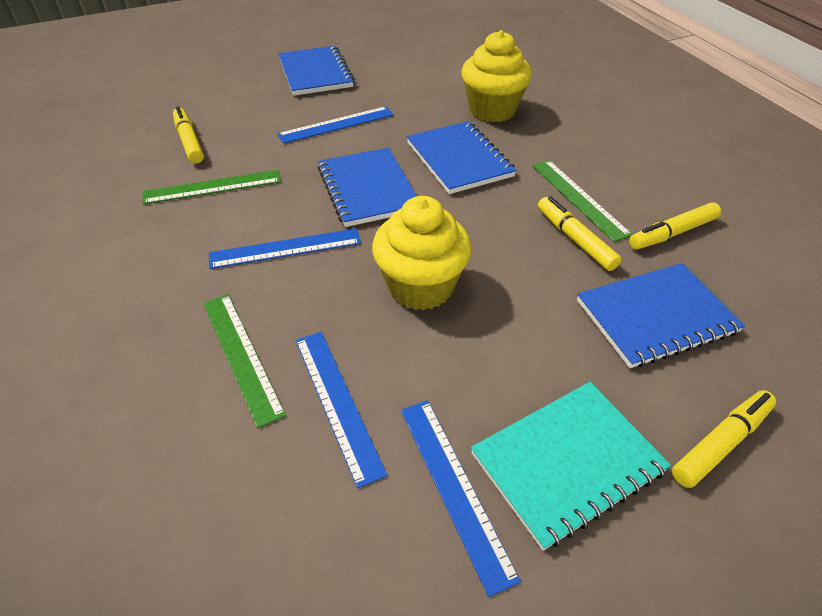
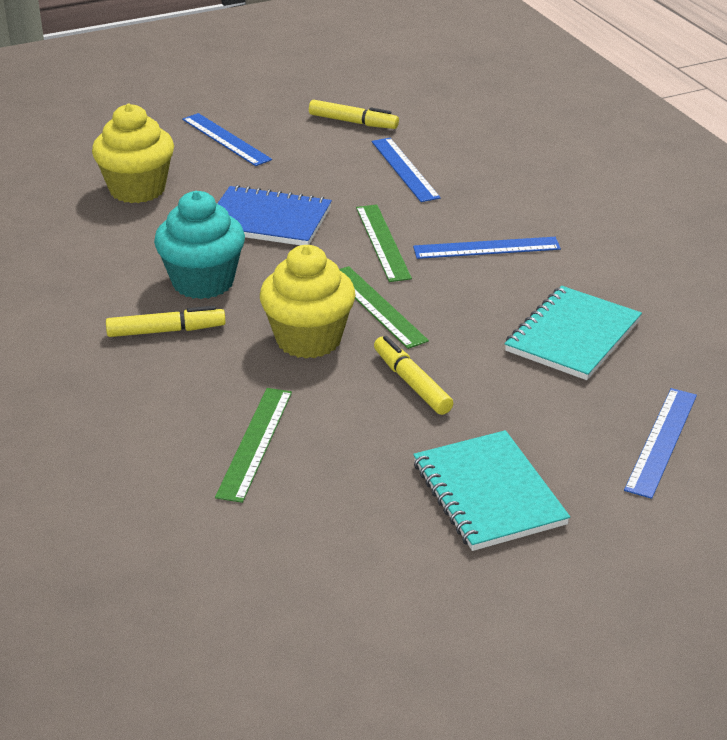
blue notebook: 4 -> 1
turquoise cupcake: 0 -> 1
turquoise notebook: 1 -> 2
yellow marker: 4 -> 3

